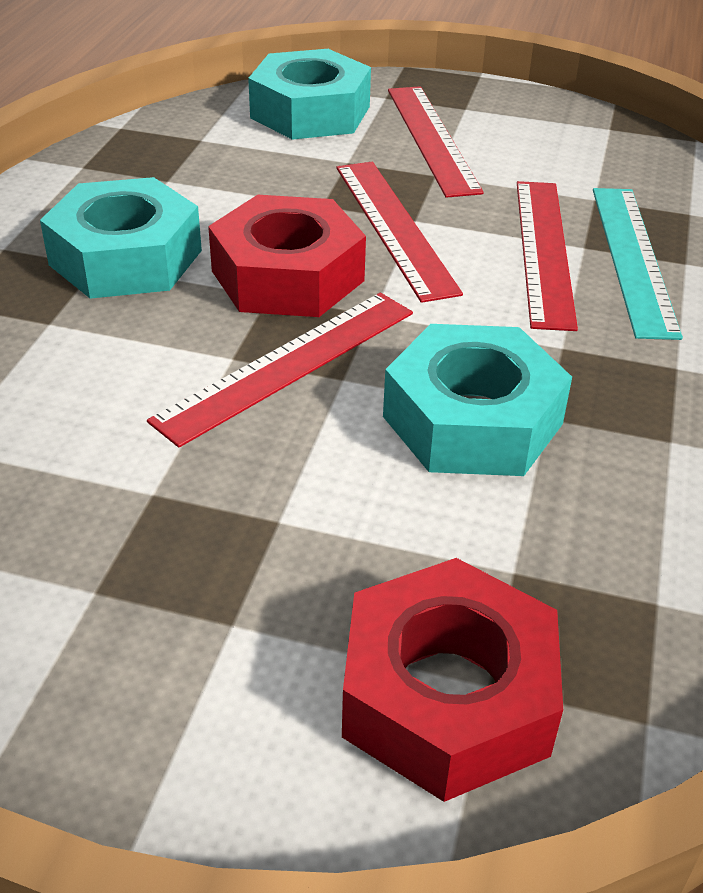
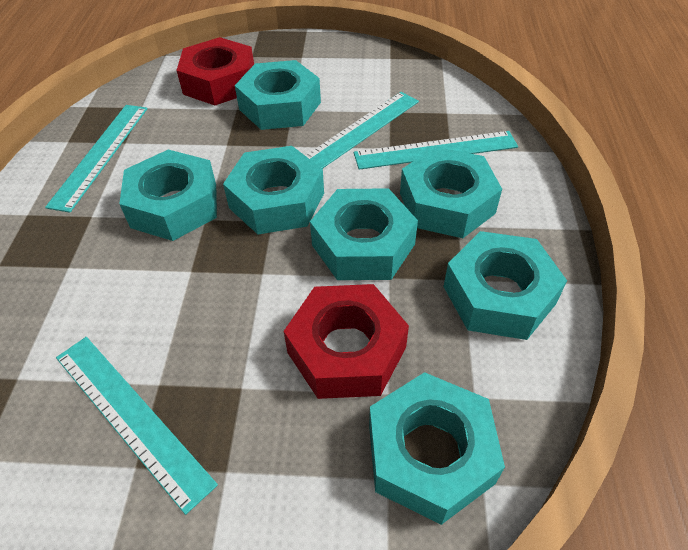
red ruler: 4 -> 0
turquoise nut: 3 -> 7
turquoise ruler: 1 -> 4

